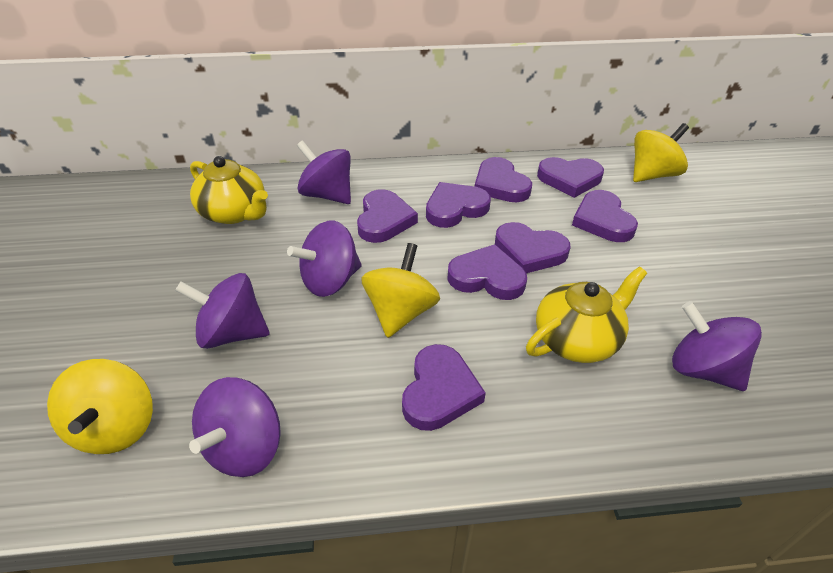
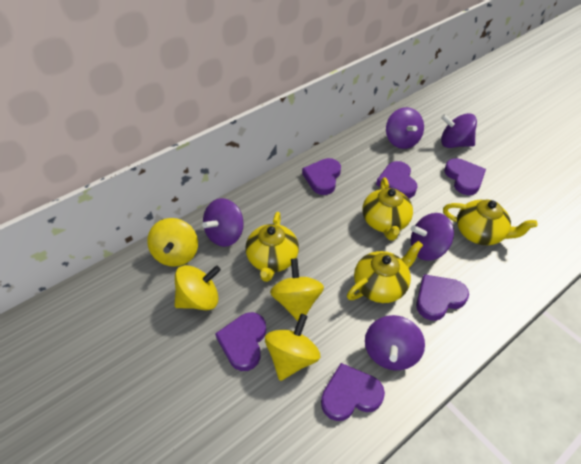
purple heart: 8 -> 6
yellow spinning top: 3 -> 4
yellow teapot: 2 -> 4

